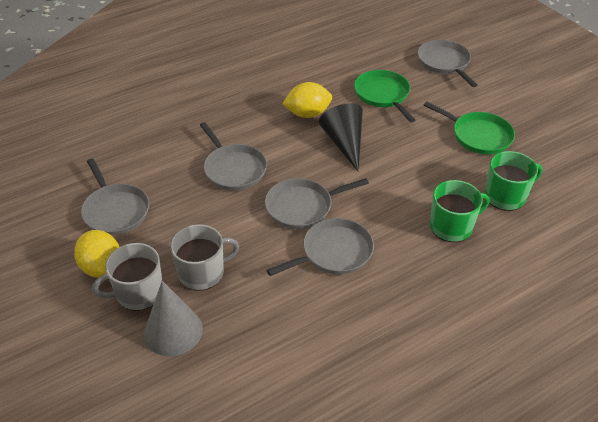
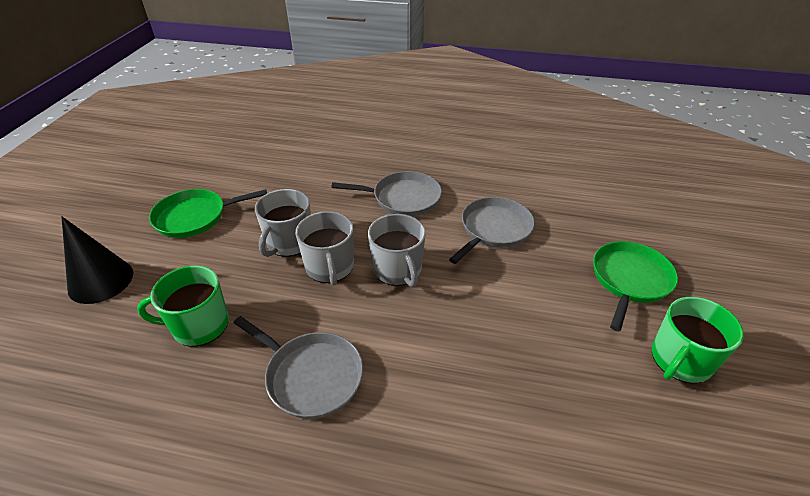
grey cone: 1 -> 0
grey mug: 2 -> 3
grey pan: 5 -> 3
yellow lemon: 2 -> 0

